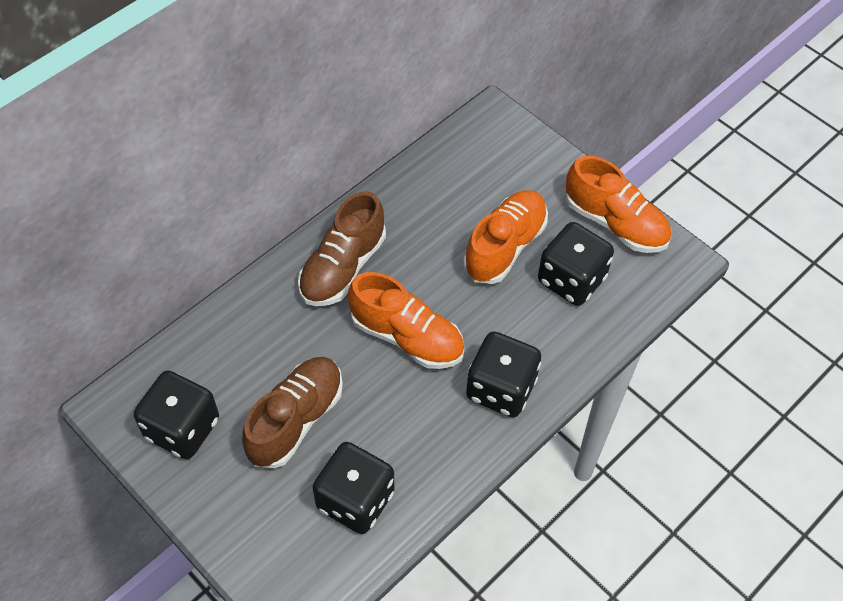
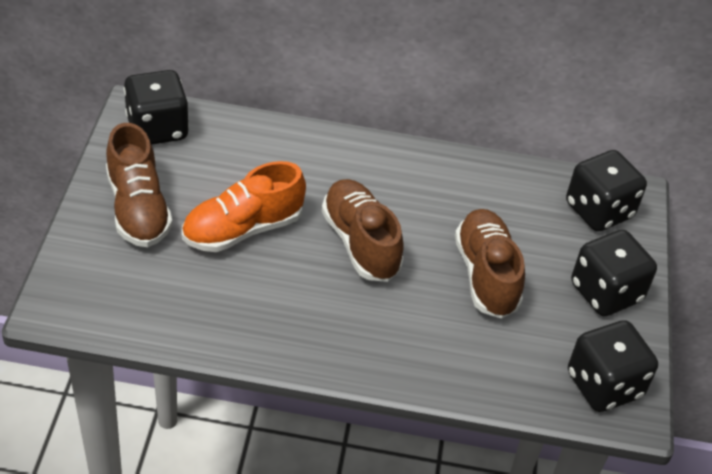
brown shoe: 2 -> 3
orange shoe: 3 -> 1

